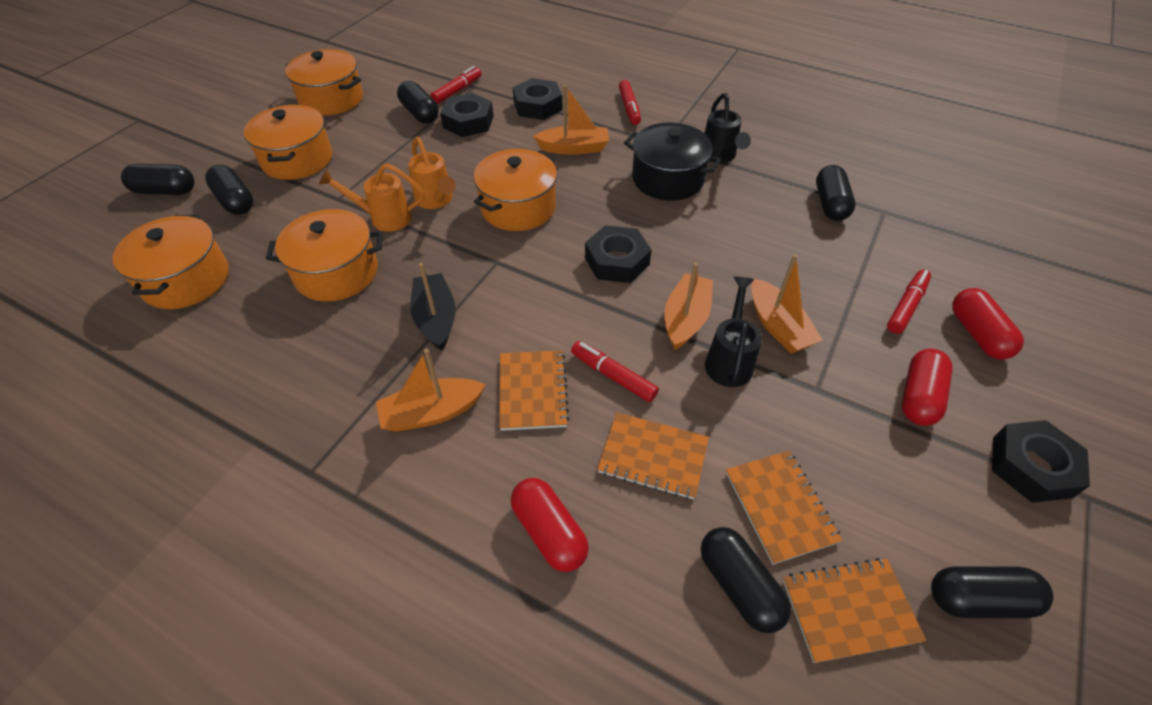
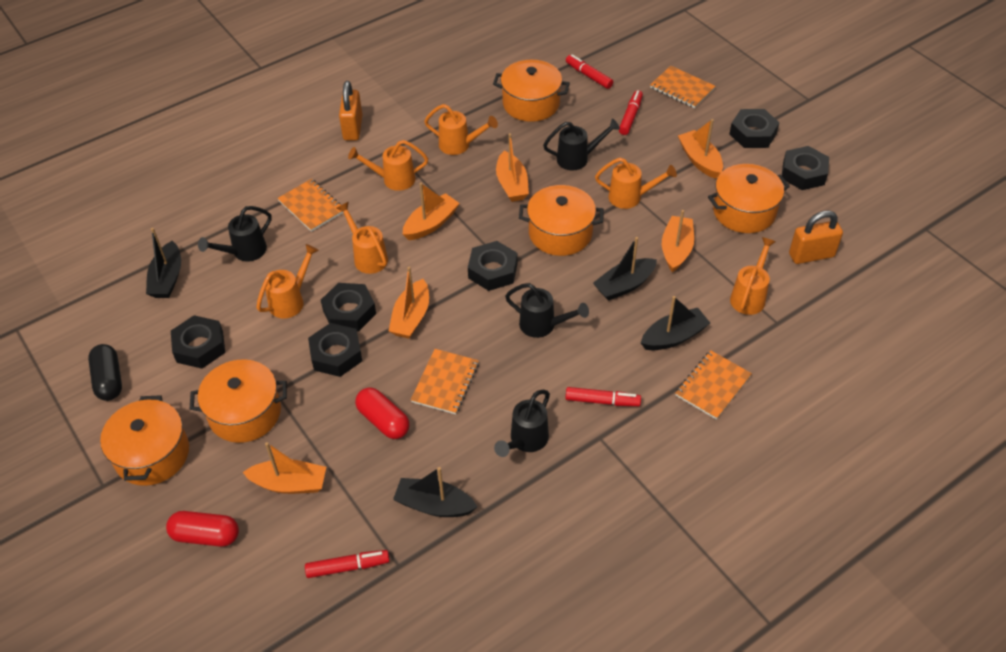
black boat: 1 -> 4
black capsule: 6 -> 1
black nut: 4 -> 6
black pot: 1 -> 0
black watering can: 2 -> 4
orange boat: 4 -> 6
orange padlock: 0 -> 2
orange watering can: 2 -> 6
red capsule: 3 -> 2

